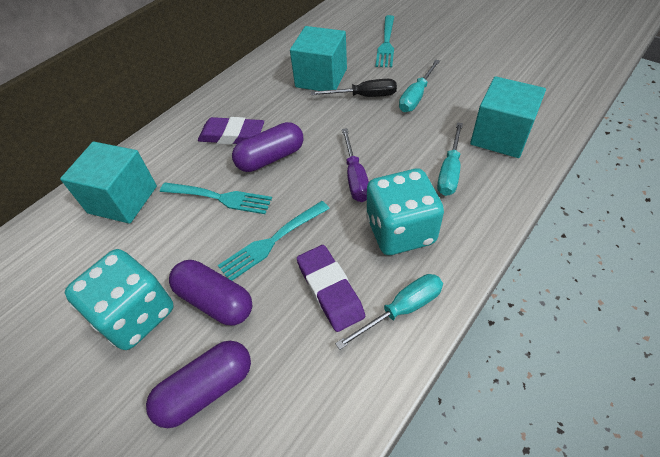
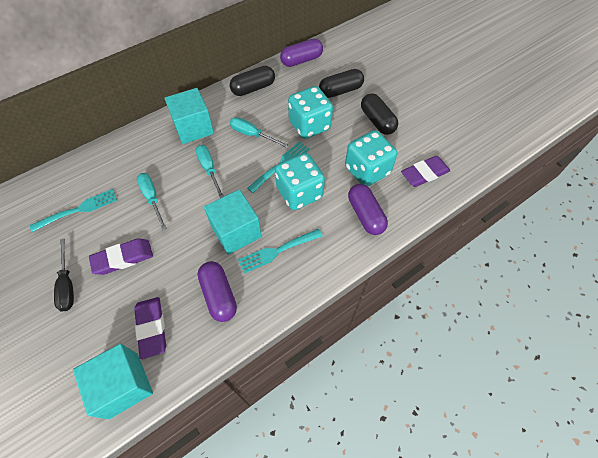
black capsule: 0 -> 3
purple eraser: 2 -> 3
purple screwdriver: 1 -> 0
turquoise dice: 2 -> 3

